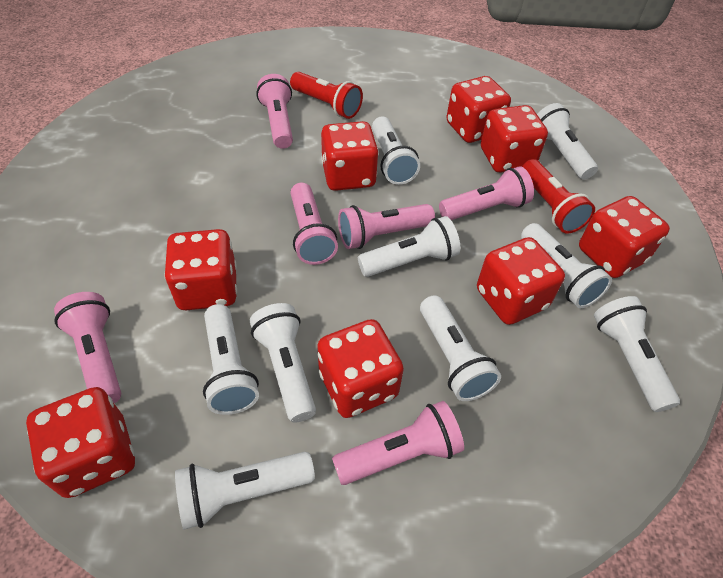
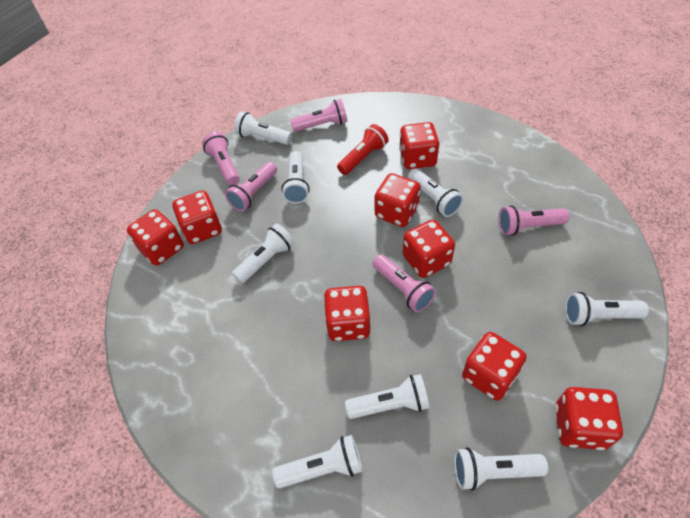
pink flashlight: 6 -> 5
red flashlight: 2 -> 1
white flashlight: 9 -> 8

